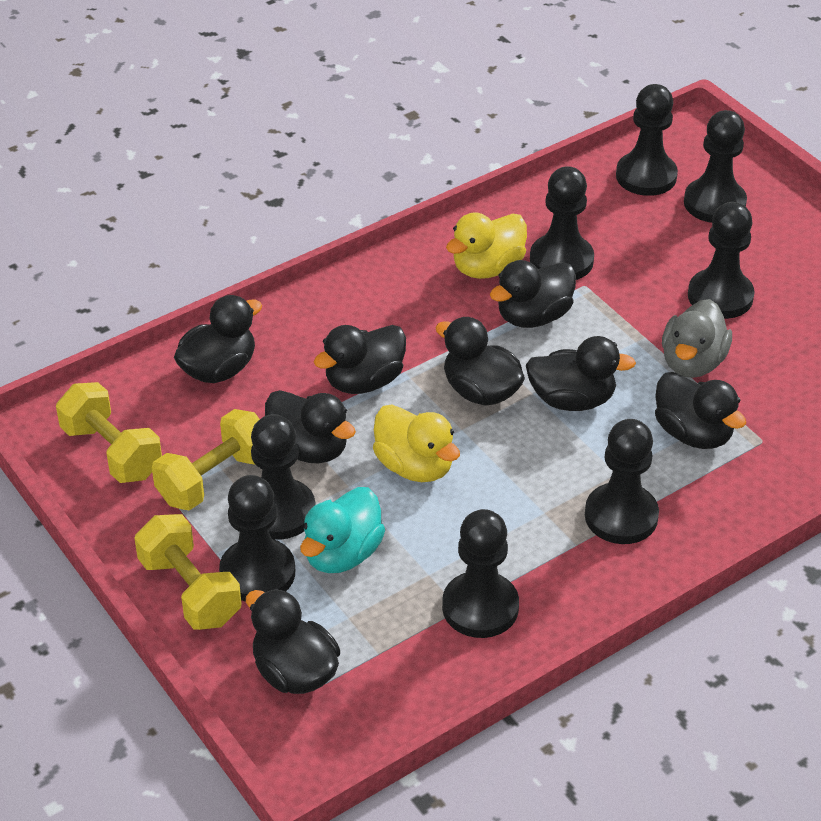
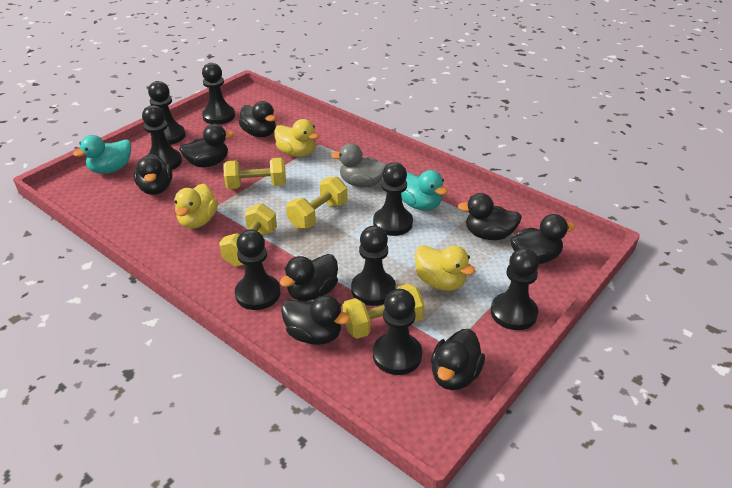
turquoise duck: 1 -> 2
yellow duck: 2 -> 3
yellow dumbbell: 3 -> 4

